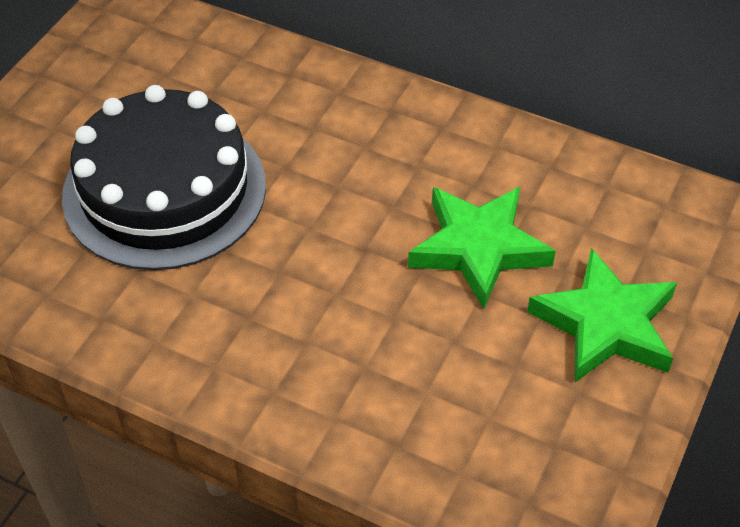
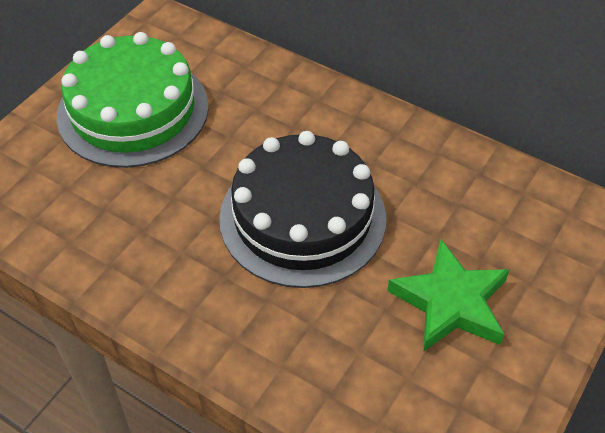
green cake: 0 -> 1
green star: 2 -> 1

